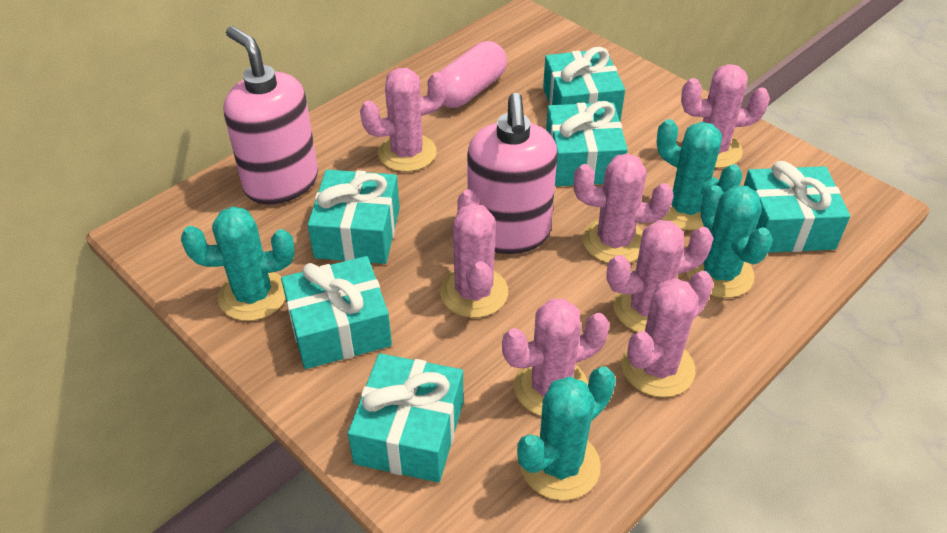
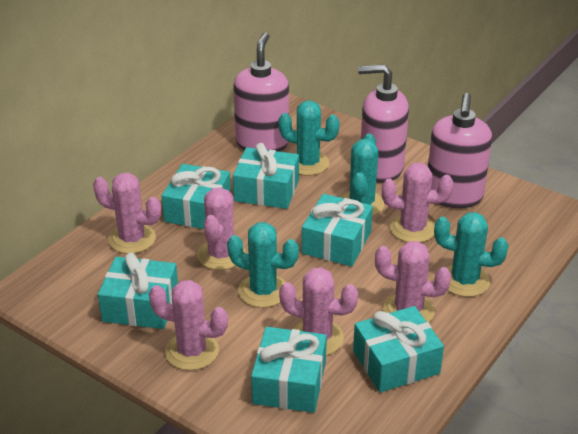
pink cactus: 7 -> 6
pink capsule: 1 -> 0
pink soap dispenser: 2 -> 3

